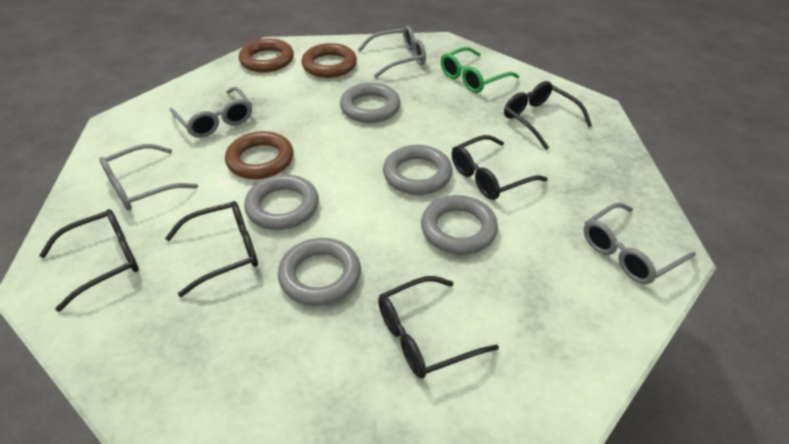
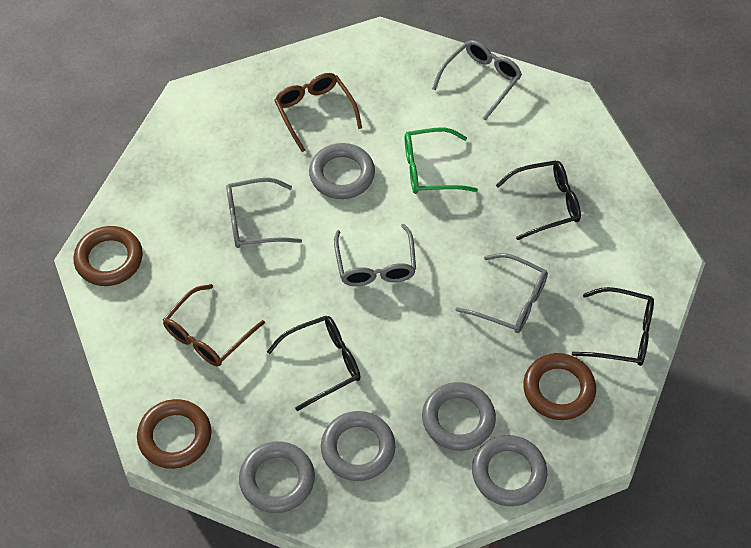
black glasses: 5 -> 3
brown glasses: 0 -> 2

